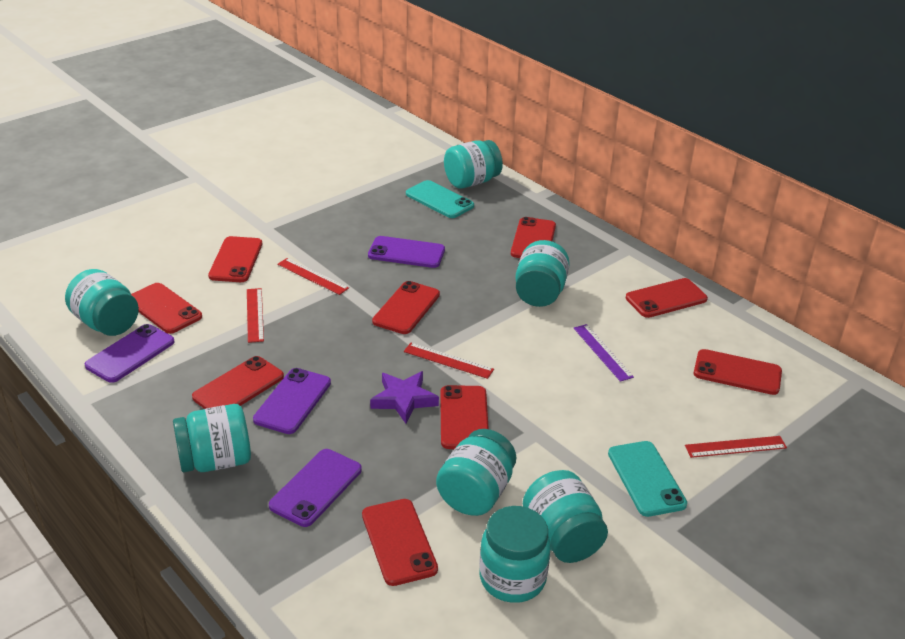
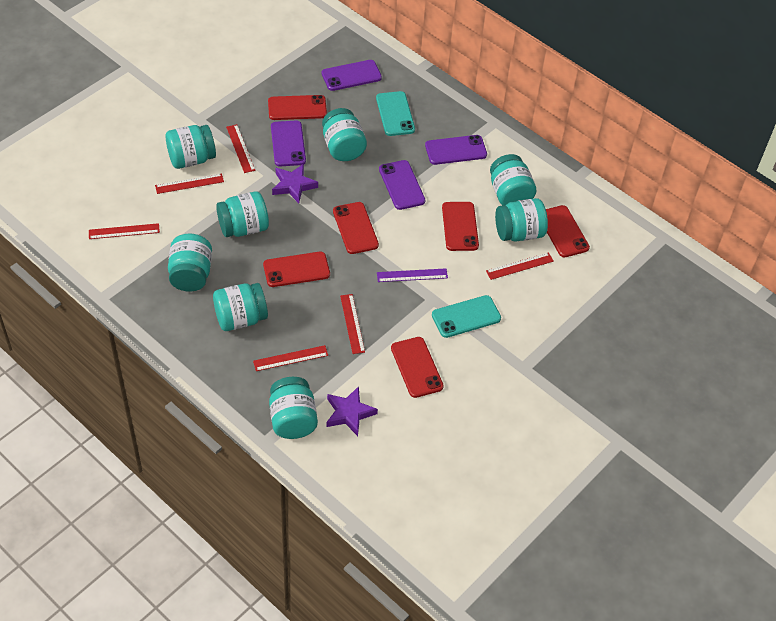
purple star: 1 -> 2
red phone: 9 -> 6
red ruler: 4 -> 6
turquoise jar: 7 -> 8

